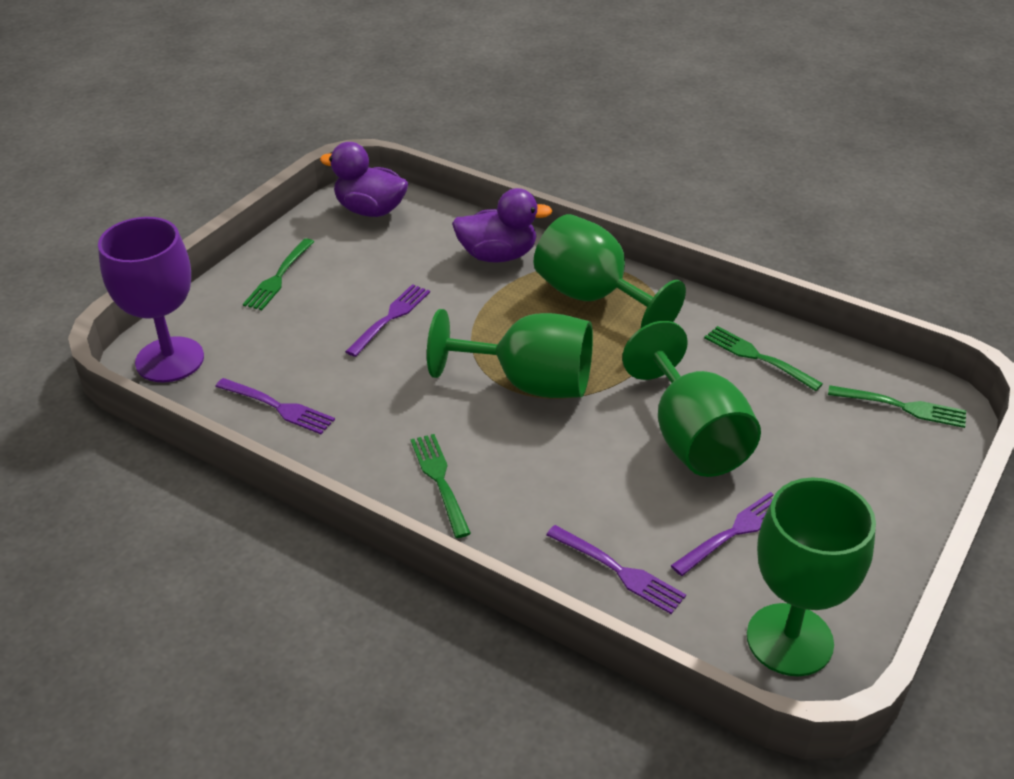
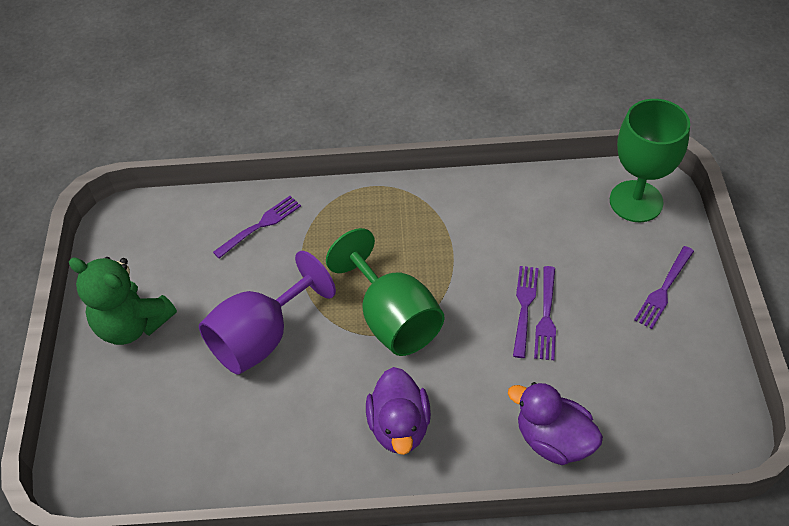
green fork: 4 -> 0
green goblet: 4 -> 2
green teddy bear: 0 -> 1

